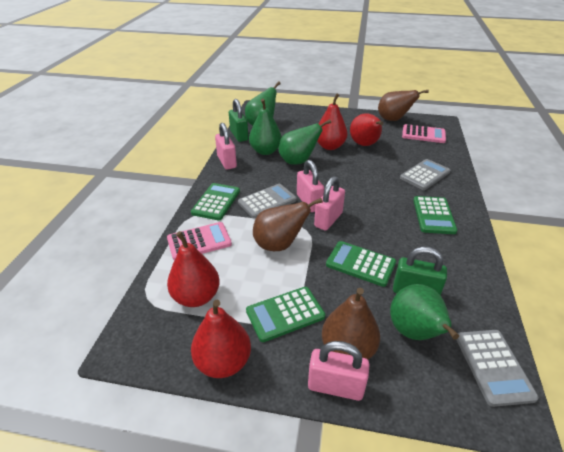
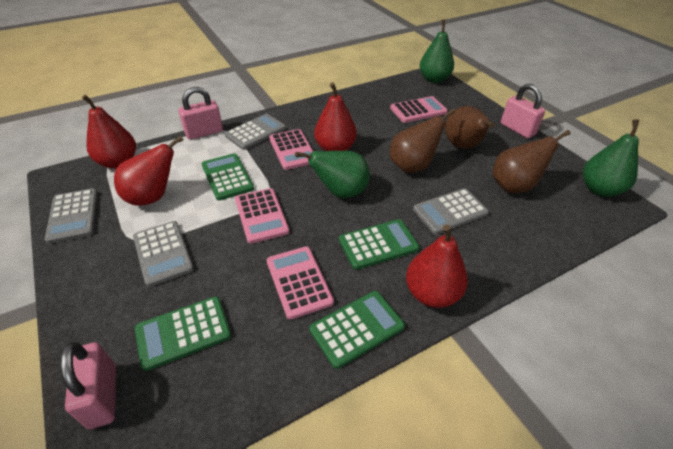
green padlock: 2 -> 0
green pear: 4 -> 3
grey calculator: 3 -> 4
pink calculator: 2 -> 4
pink padlock: 4 -> 3

